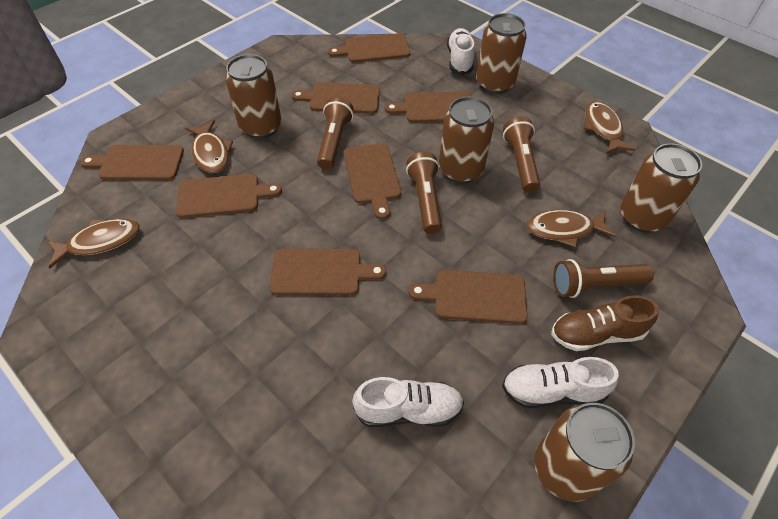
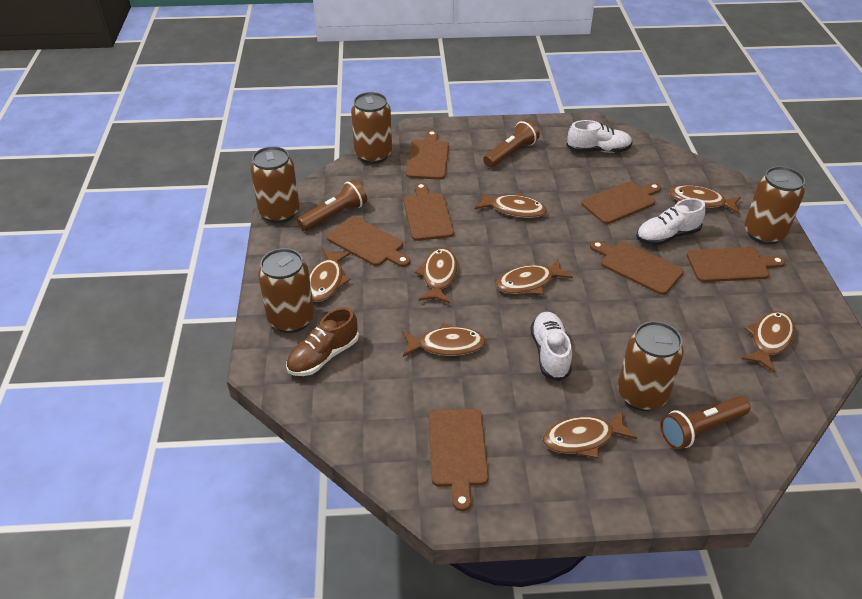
brown cutting board: 8 -> 7
brown fish: 4 -> 8
brown flashlight: 4 -> 3

